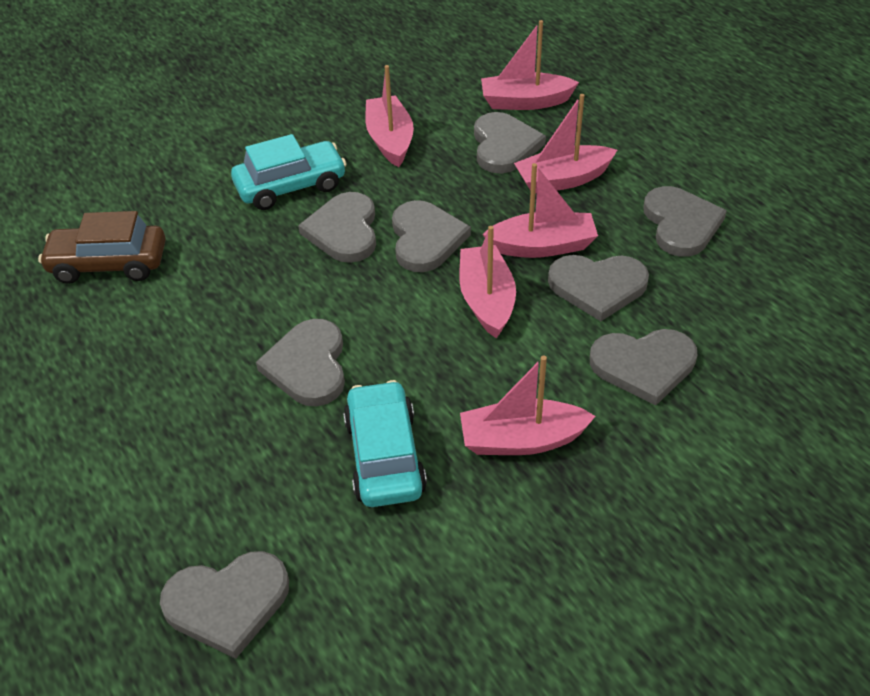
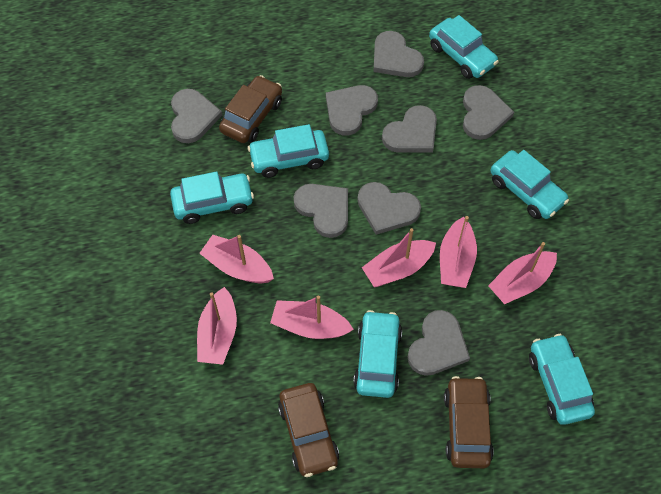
brown car: 1 -> 3
turquoise car: 2 -> 6

